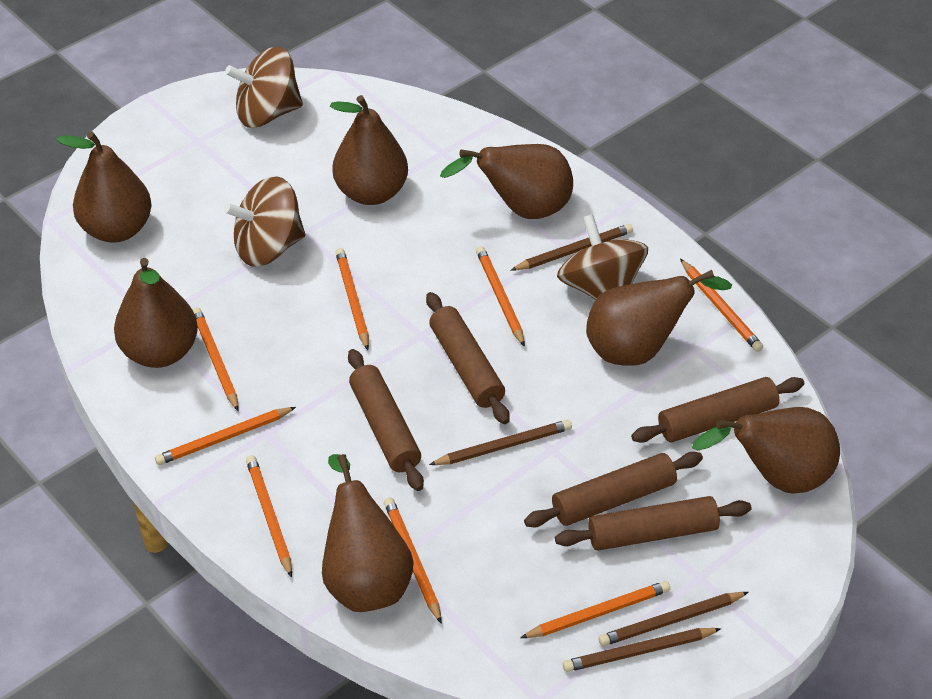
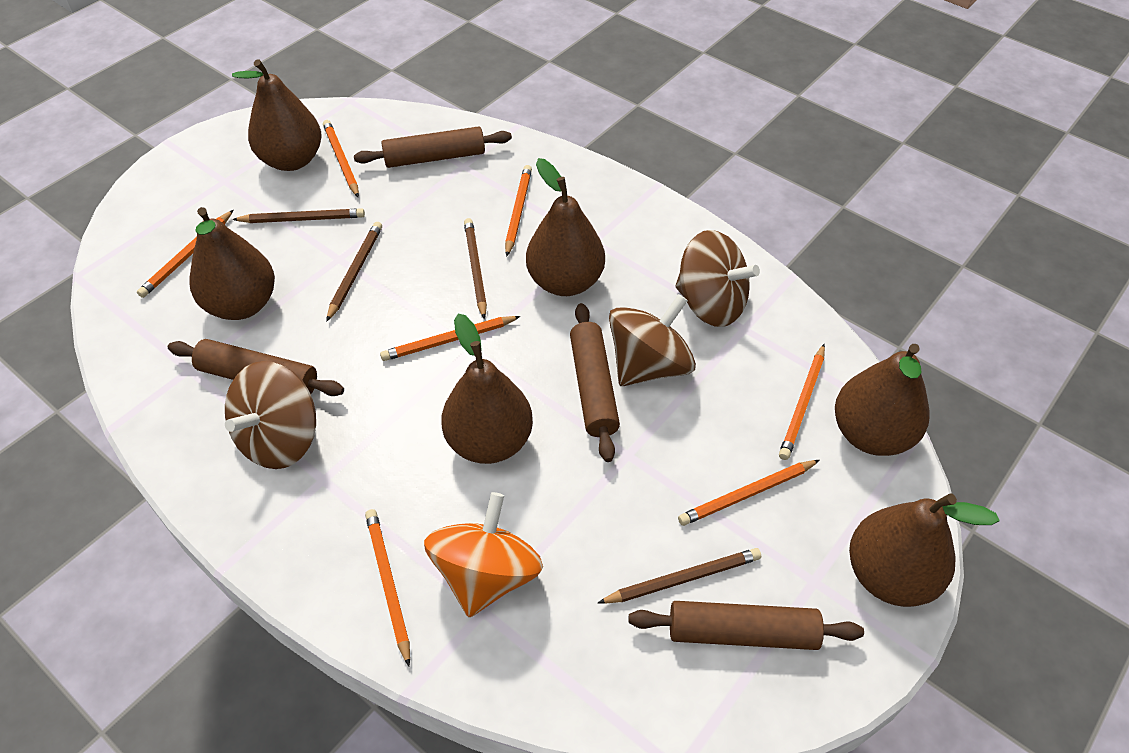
brown pear: 7 -> 6
brown rolling pin: 5 -> 4
orange pencil: 8 -> 7
orange spinning top: 0 -> 1

